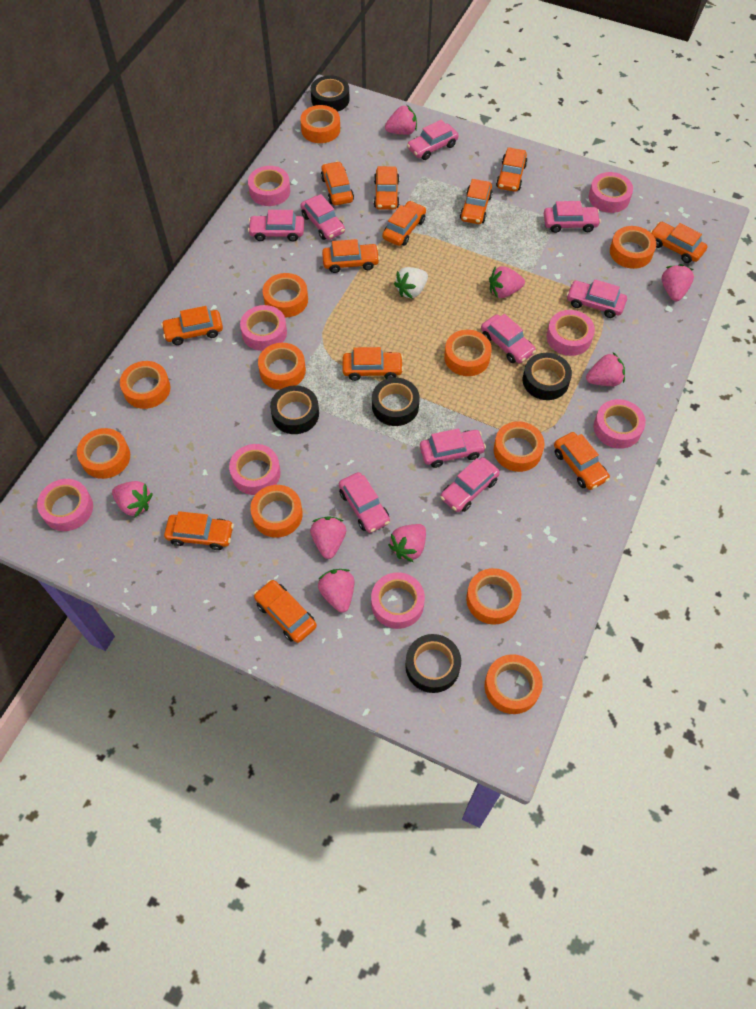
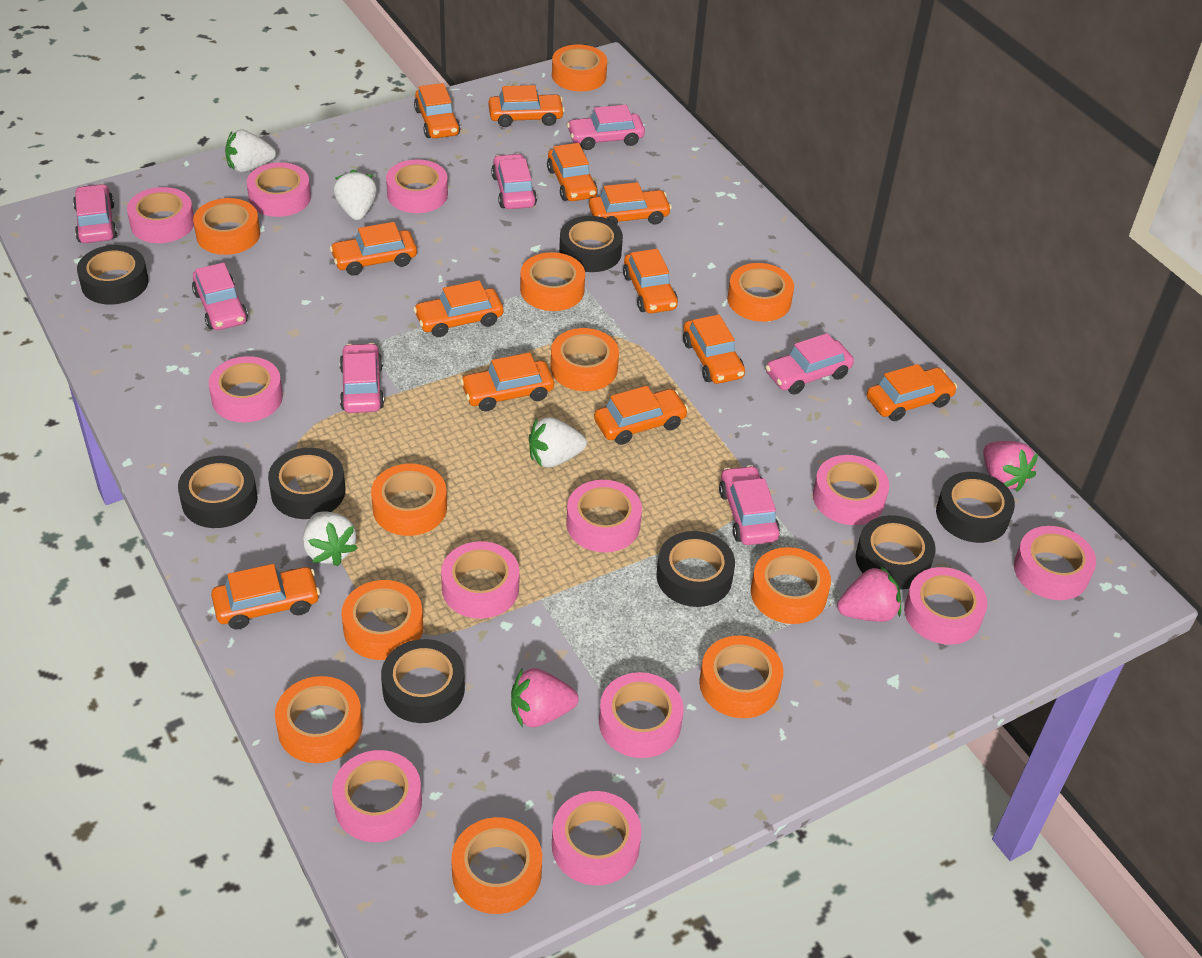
black tape: 5 -> 8
pink car: 9 -> 7
pink strawberry: 8 -> 3
pink tape: 8 -> 12
white strawberry: 1 -> 4

